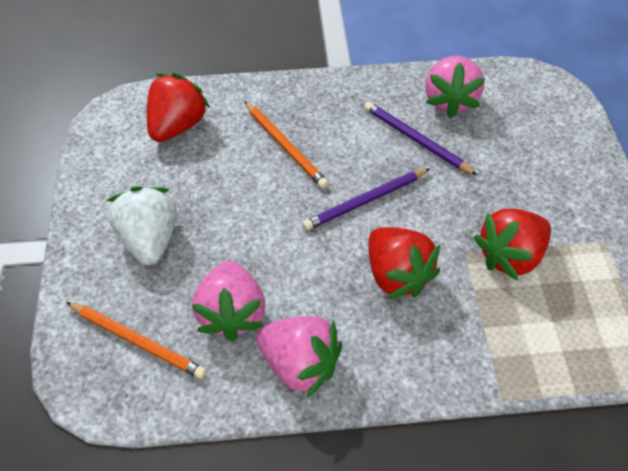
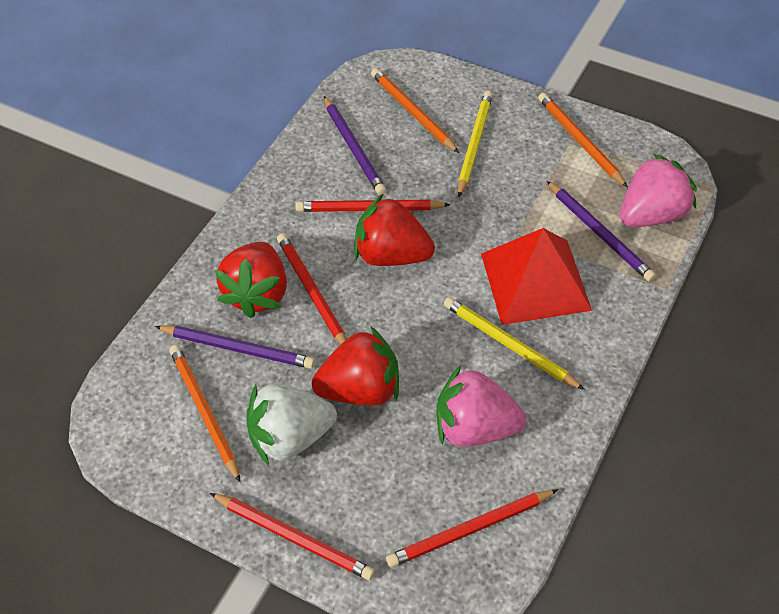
orange pencil: 2 -> 3
pink strawberry: 3 -> 2
purple pencil: 2 -> 3
red pencil: 0 -> 4
red pyramid: 0 -> 1
yellow pencil: 0 -> 2

